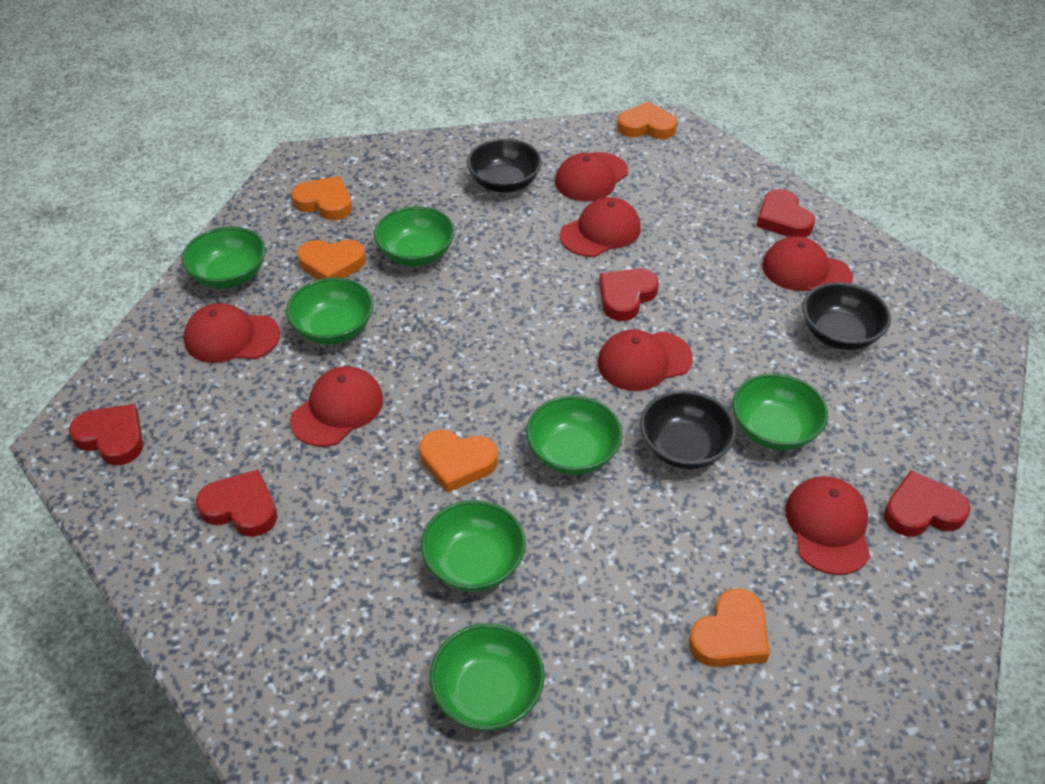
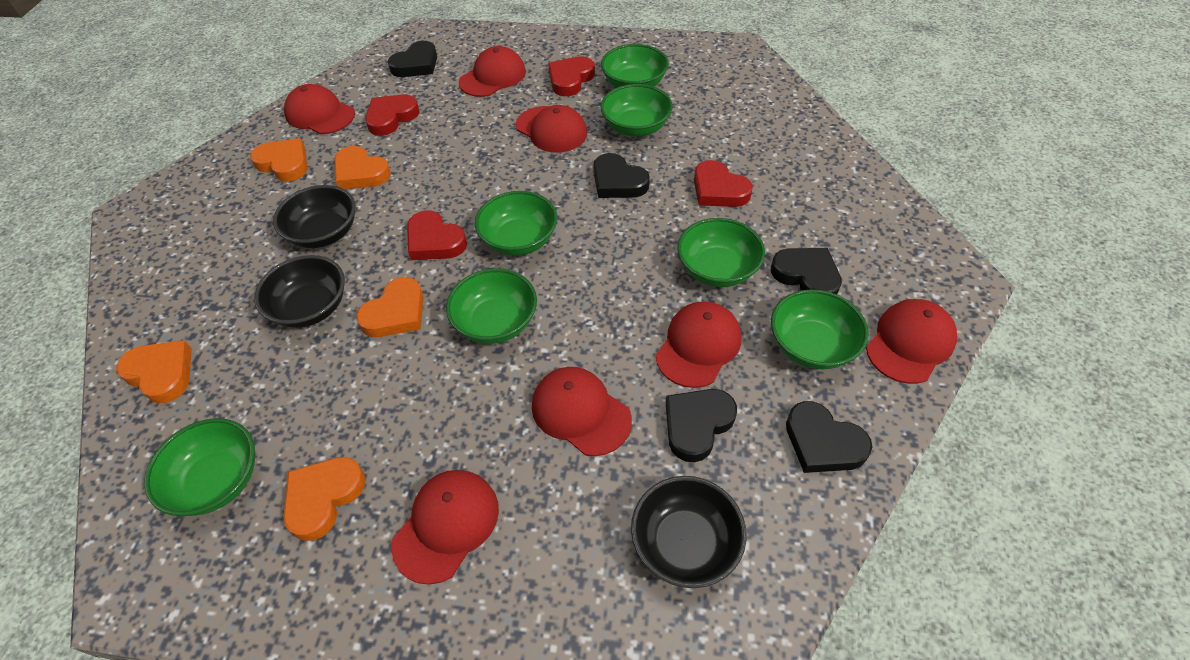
black heart: 0 -> 5
red heart: 5 -> 4

